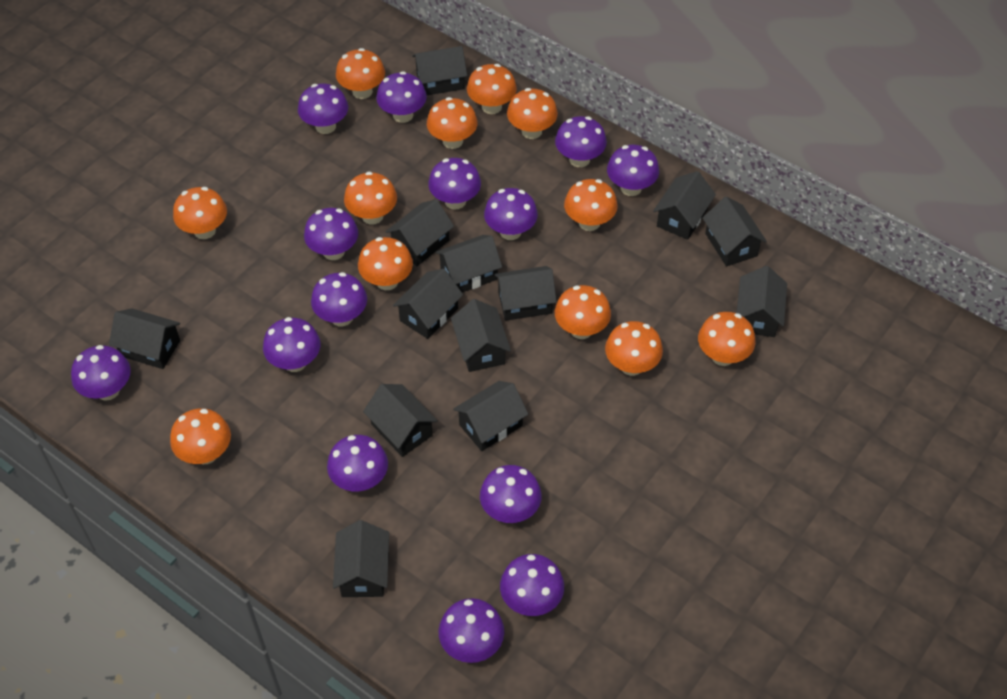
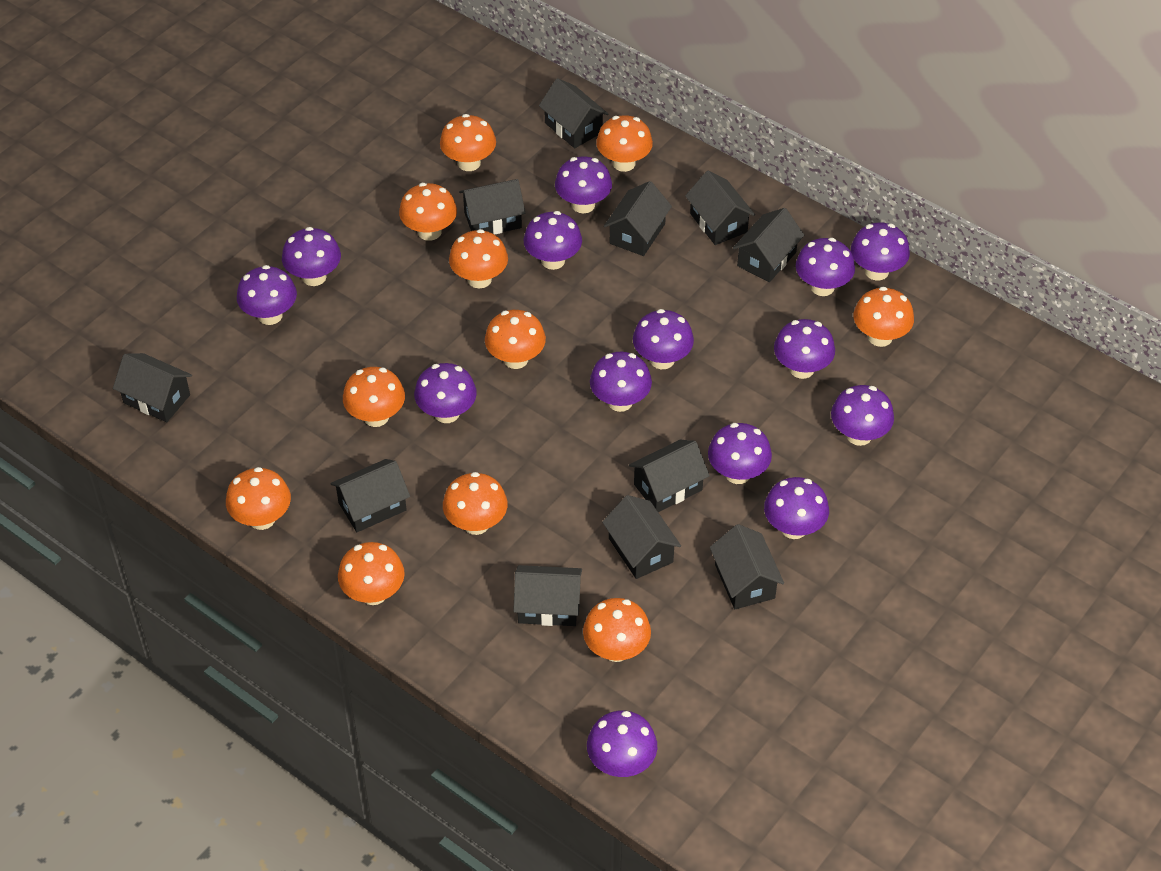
black house: 13 -> 11
orange mushroom: 12 -> 11

